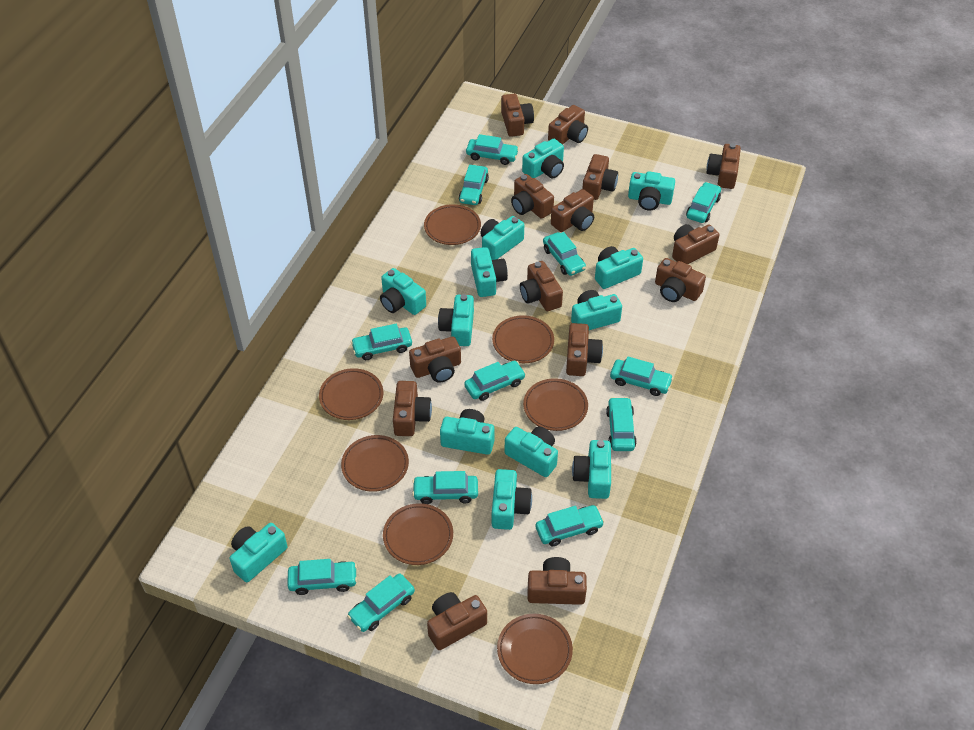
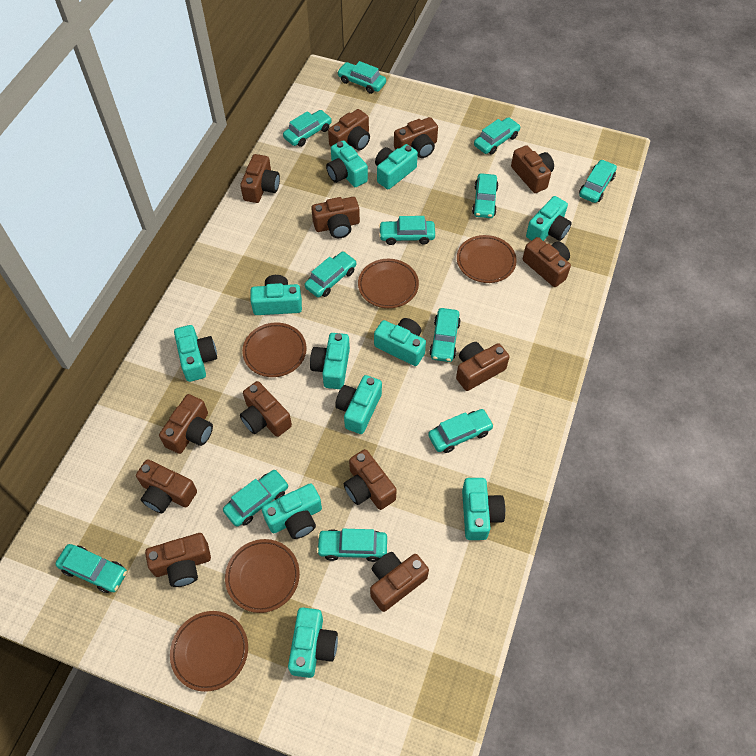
brown camera: 14 -> 13
brown plate: 7 -> 5
turquoise camera: 13 -> 11

